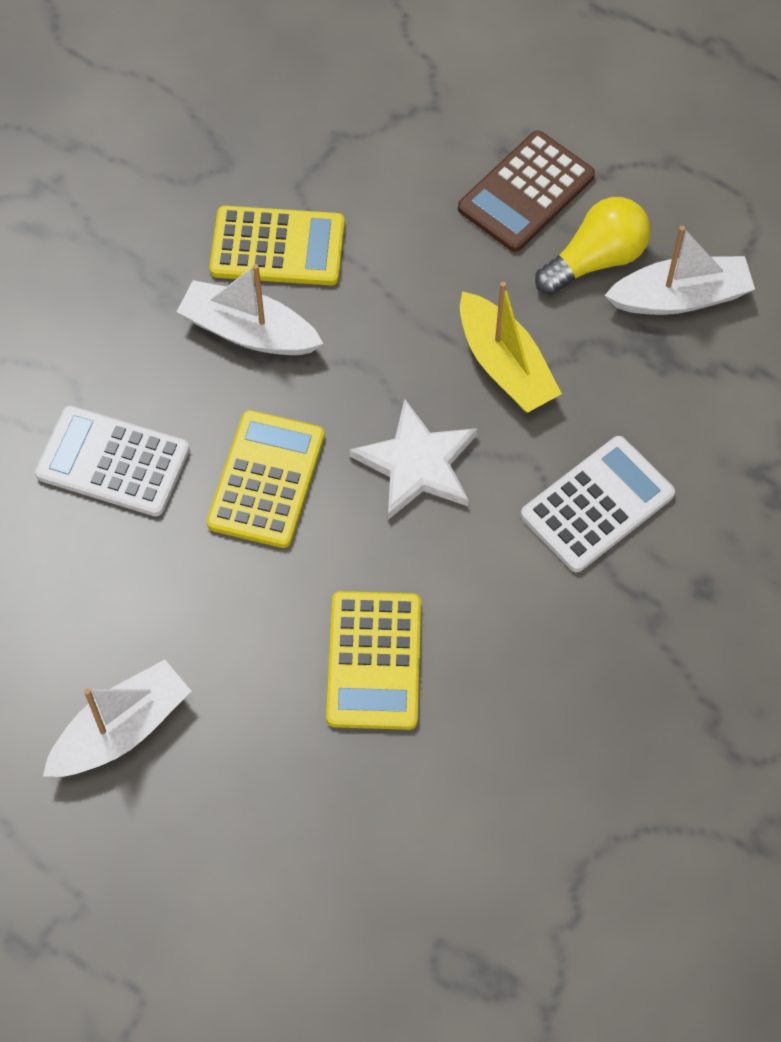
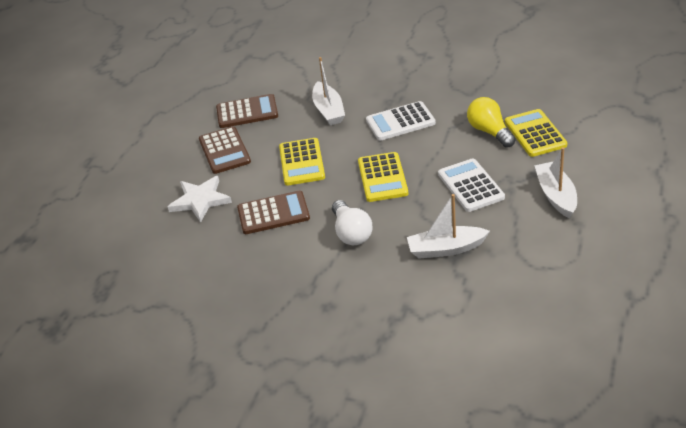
brown calculator: 1 -> 3
white light bulb: 0 -> 1
yellow boat: 1 -> 0

